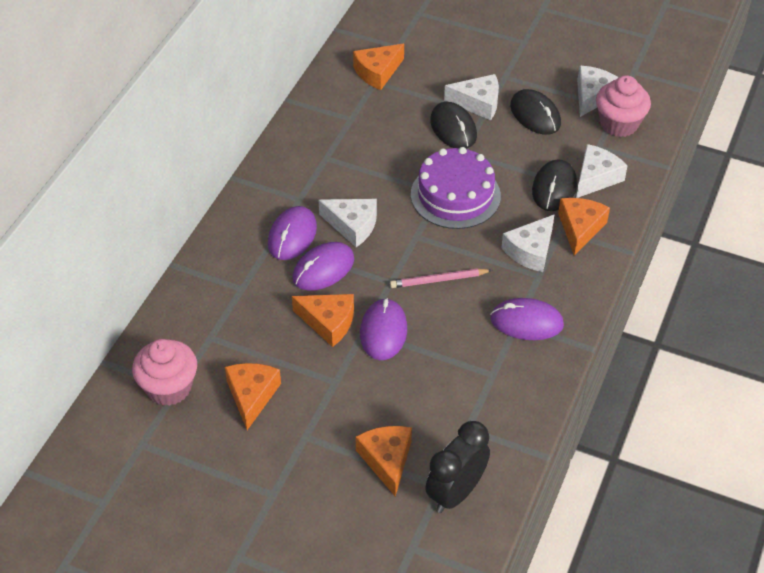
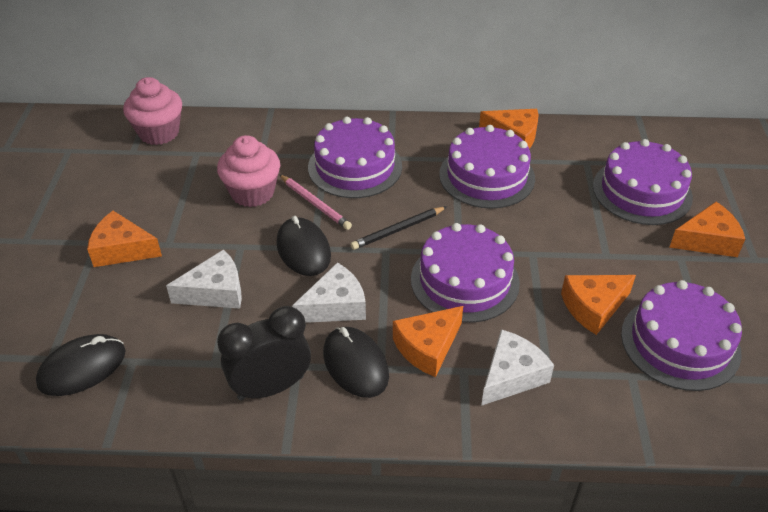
black pencil: 0 -> 1
purple cake: 1 -> 5
purple mouse: 4 -> 0
white cheese: 5 -> 3

